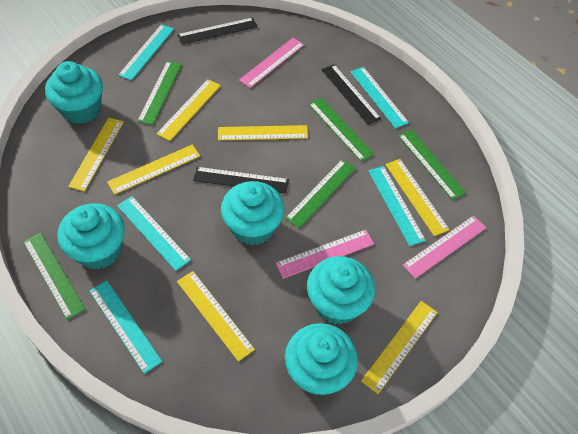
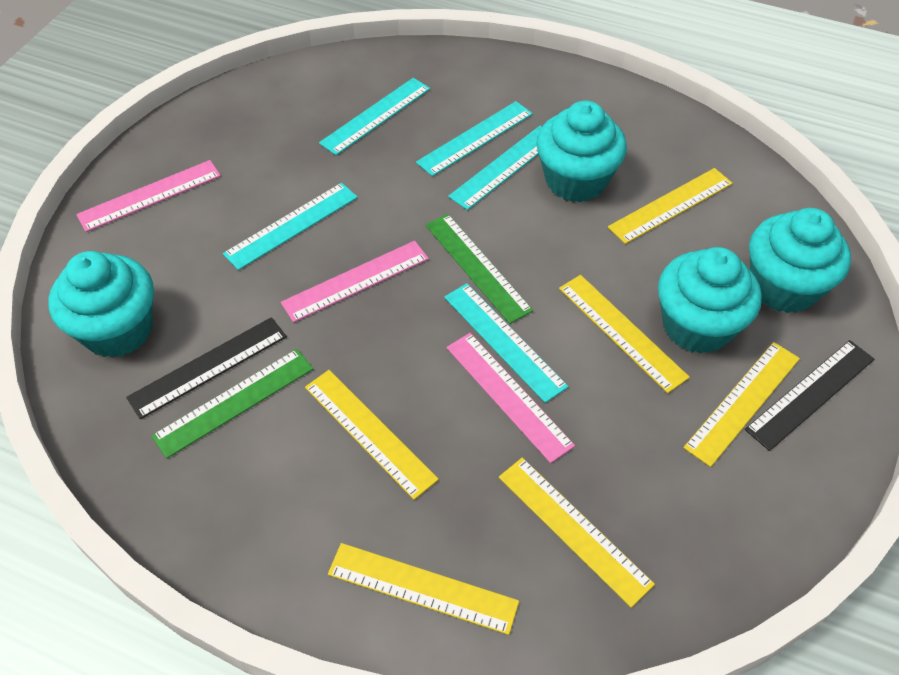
black ruler: 3 -> 2
green ruler: 5 -> 2
turquoise cupcake: 5 -> 4
yellow ruler: 7 -> 6

